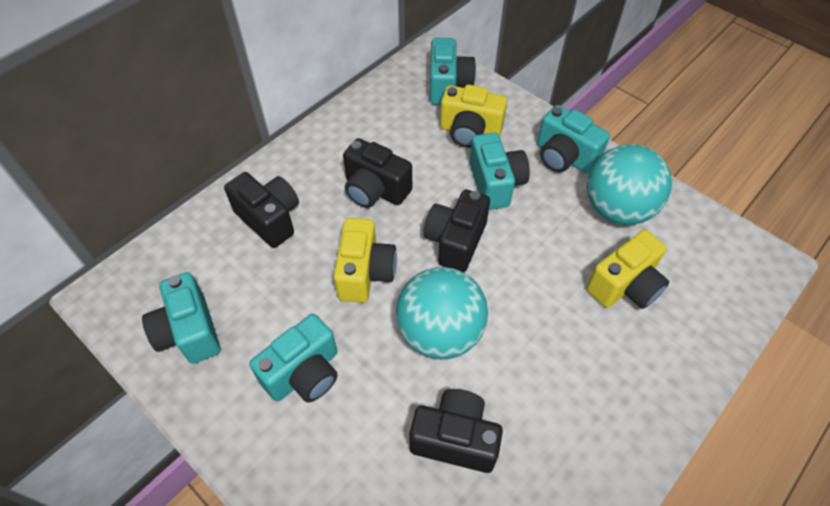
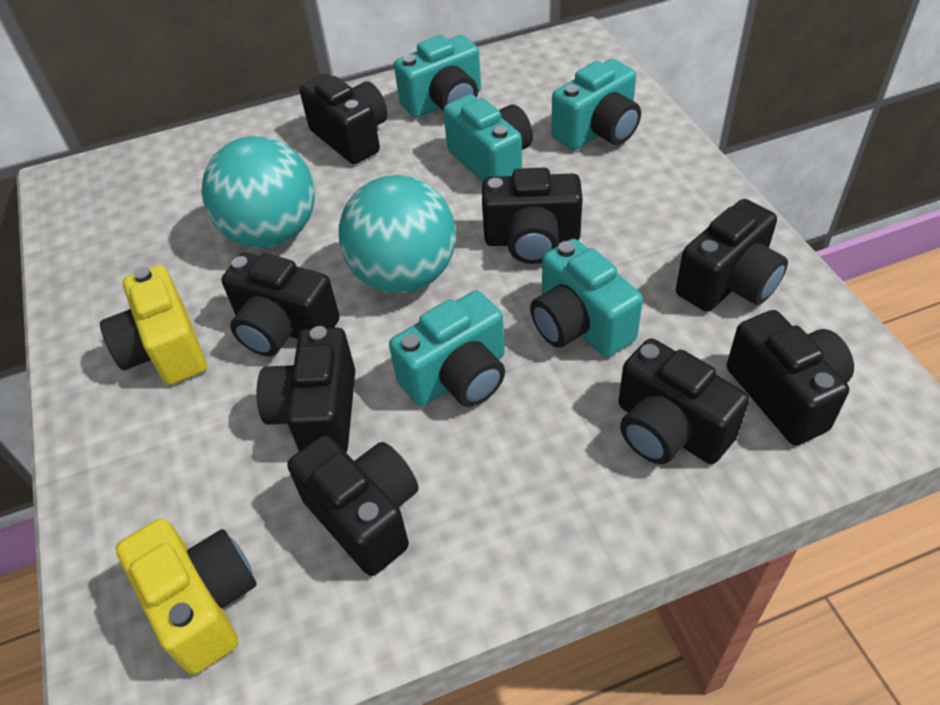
black camera: 4 -> 8
yellow camera: 3 -> 2

